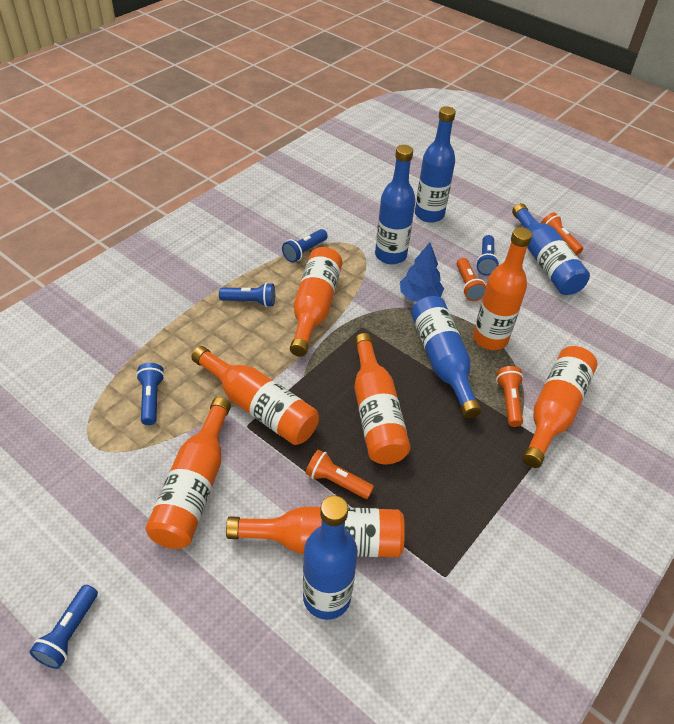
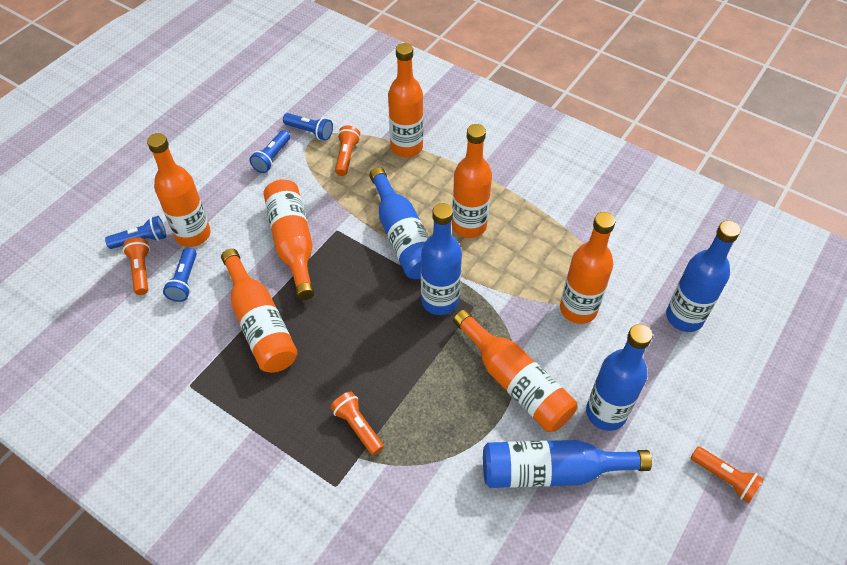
blue flashlight: 5 -> 4
blue tree: 1 -> 0

